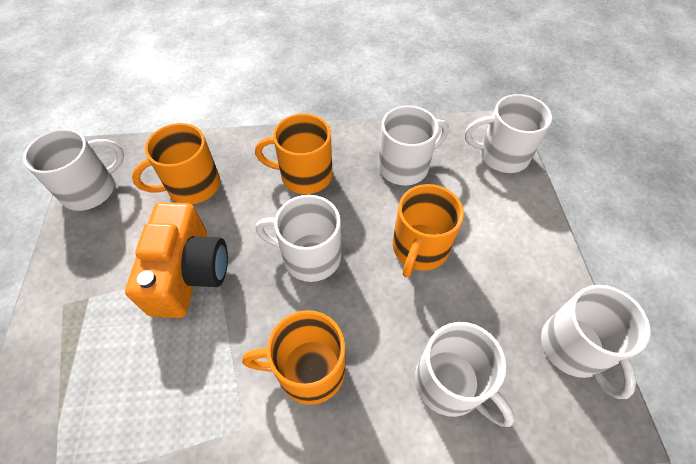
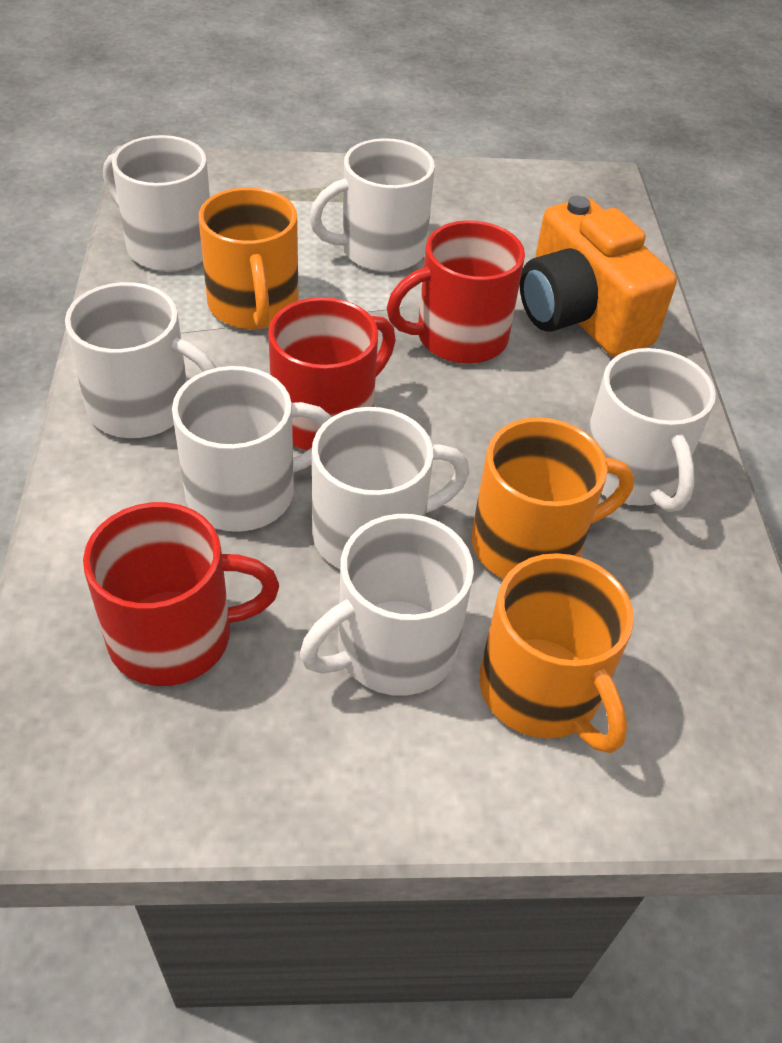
orange mug: 4 -> 3
red mug: 0 -> 3
white mug: 6 -> 7

